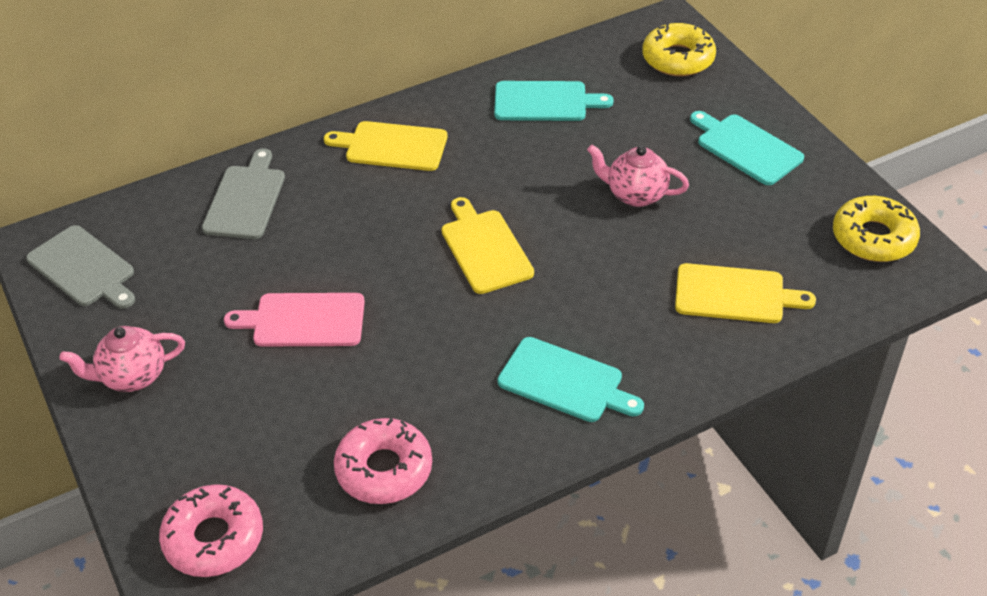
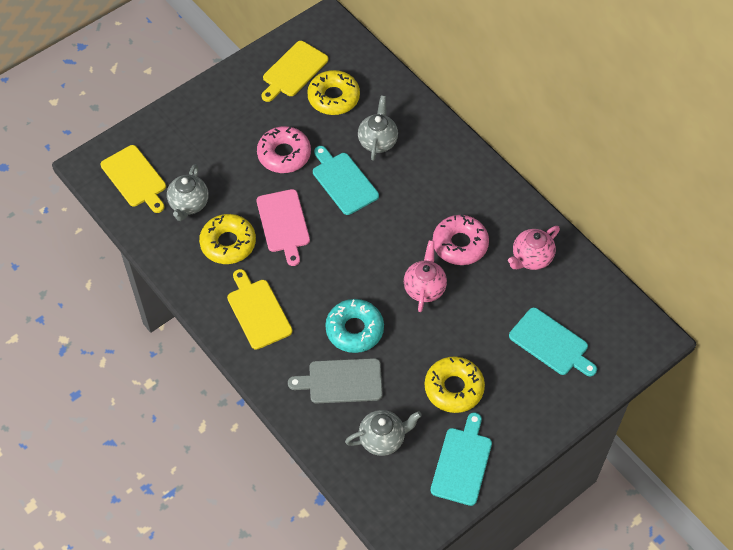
grey cutting board: 2 -> 1
grey teapot: 0 -> 3
turquoise donut: 0 -> 1
yellow donut: 2 -> 3

